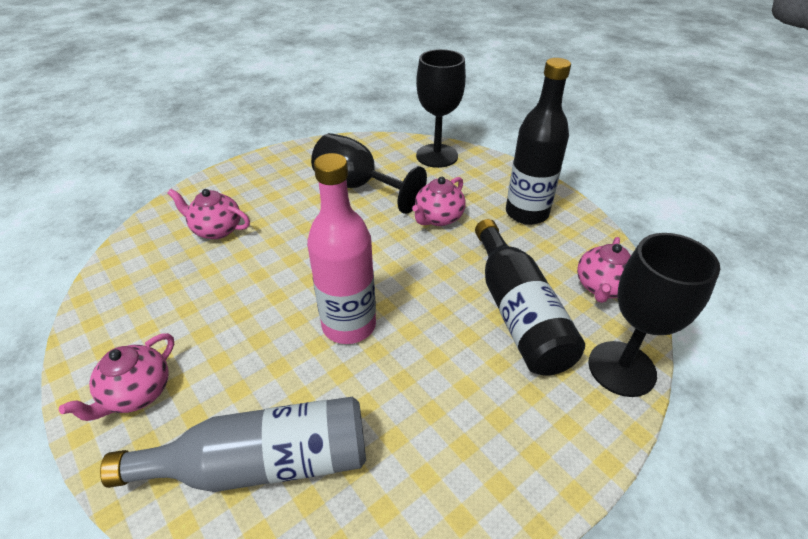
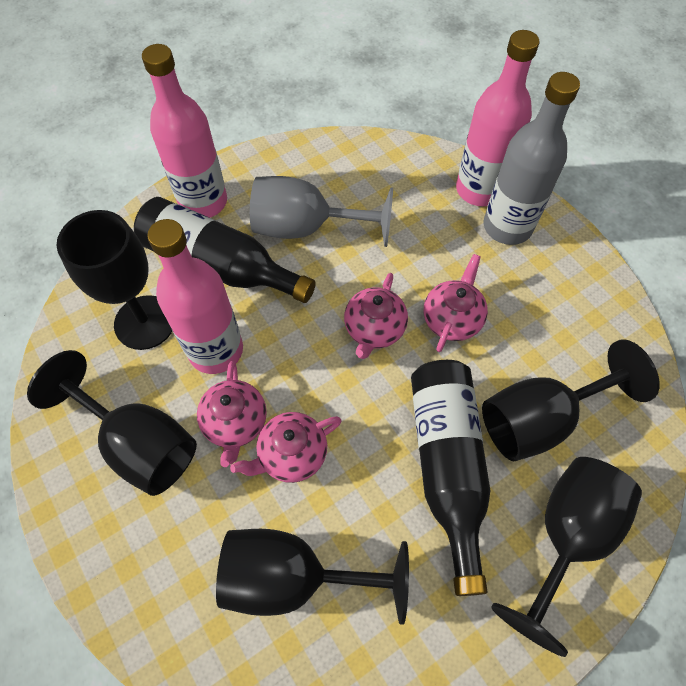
black goblet: 3 -> 5
grey goblet: 0 -> 1
pink bottle: 1 -> 3

